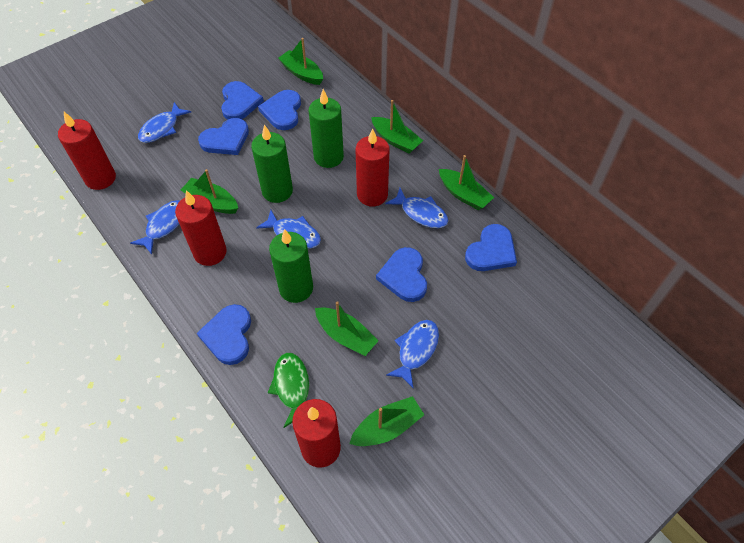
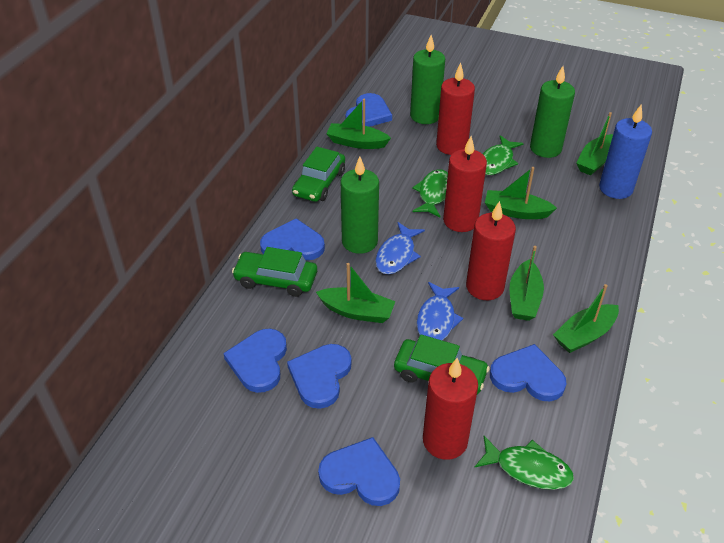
blue candle: 0 -> 1
blue fish: 5 -> 2
green car: 0 -> 3
green fish: 1 -> 3

